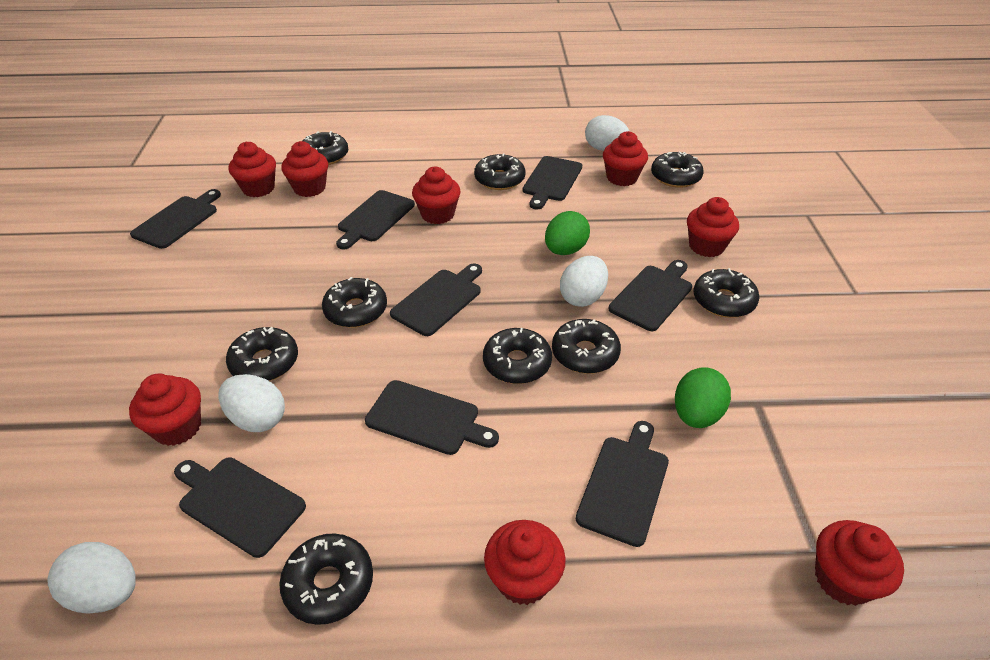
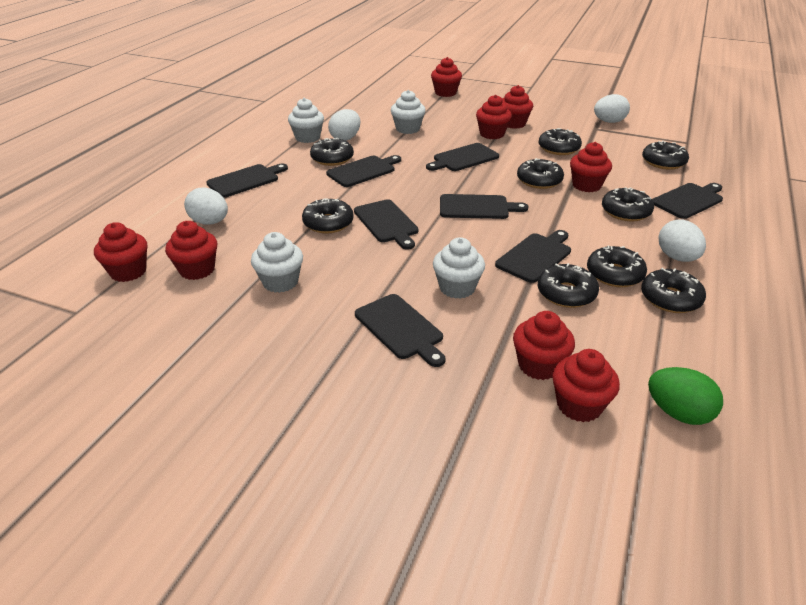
green egg: 2 -> 1
white cupcake: 0 -> 4

